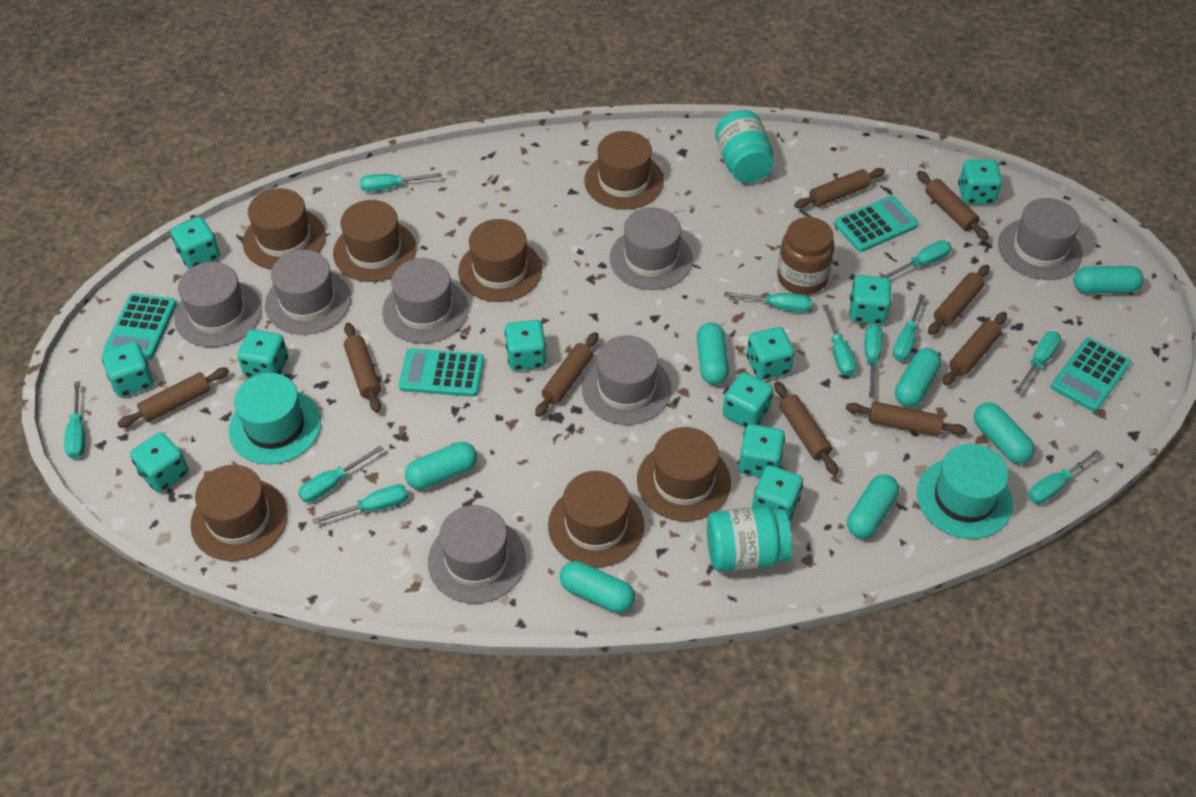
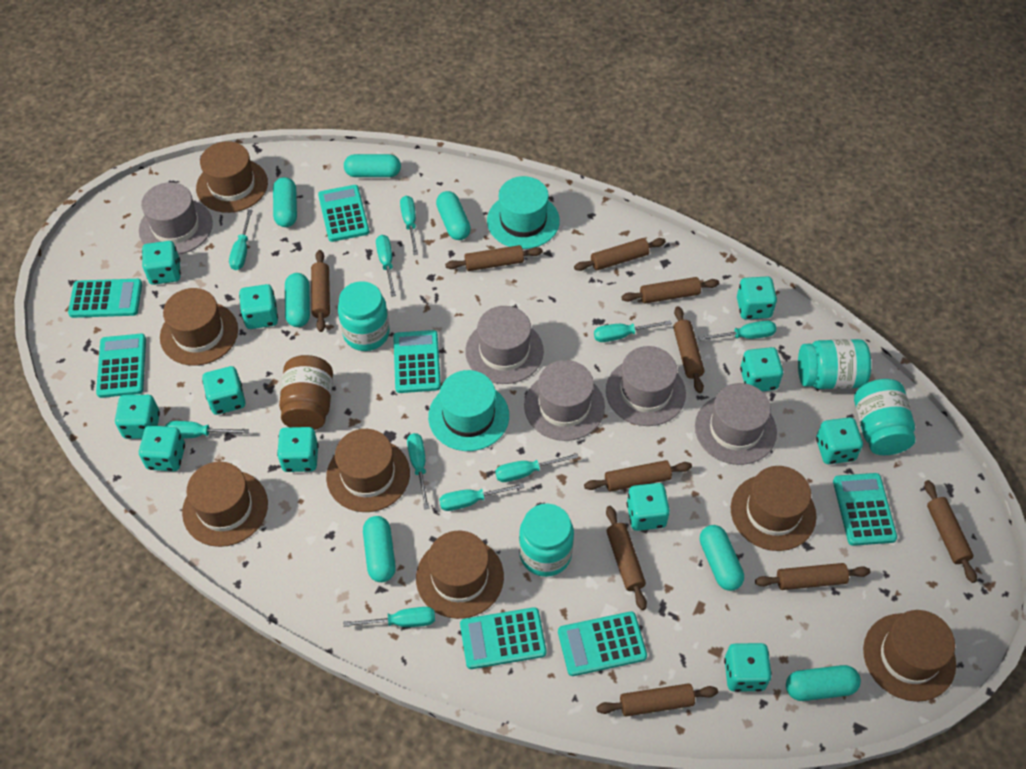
brown rolling pin: 9 -> 10
grey hat: 7 -> 5
turquoise calculator: 4 -> 7
turquoise jar: 2 -> 4
turquoise screwdriver: 11 -> 10

